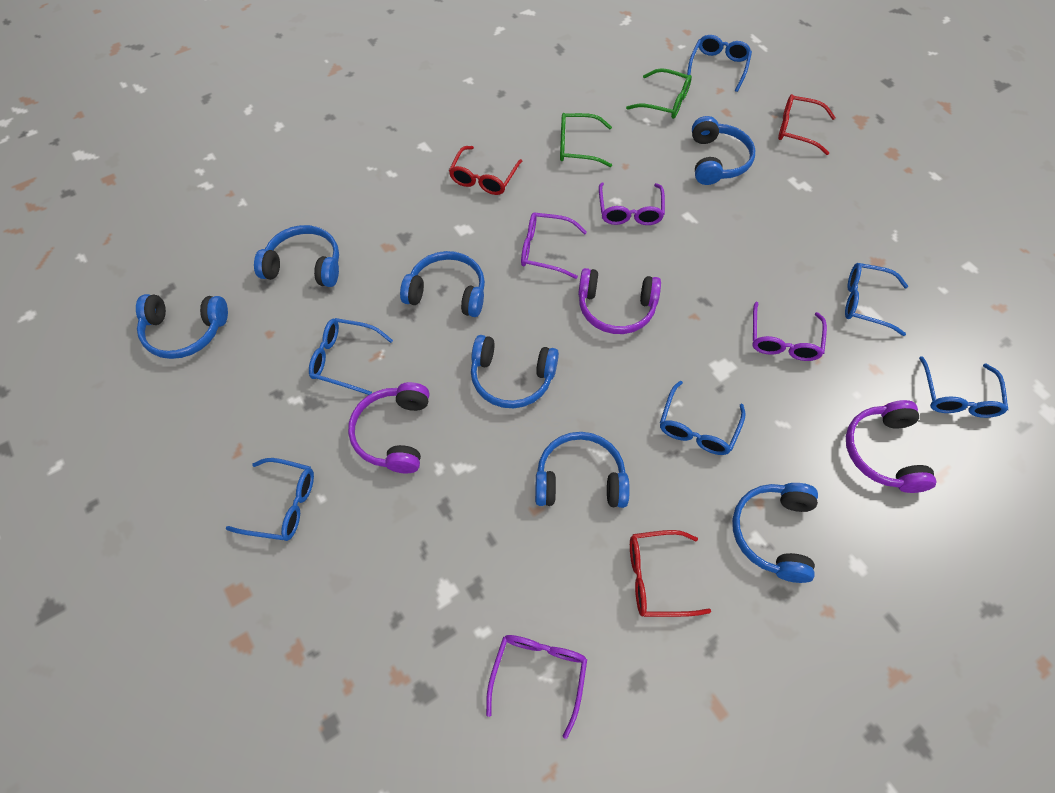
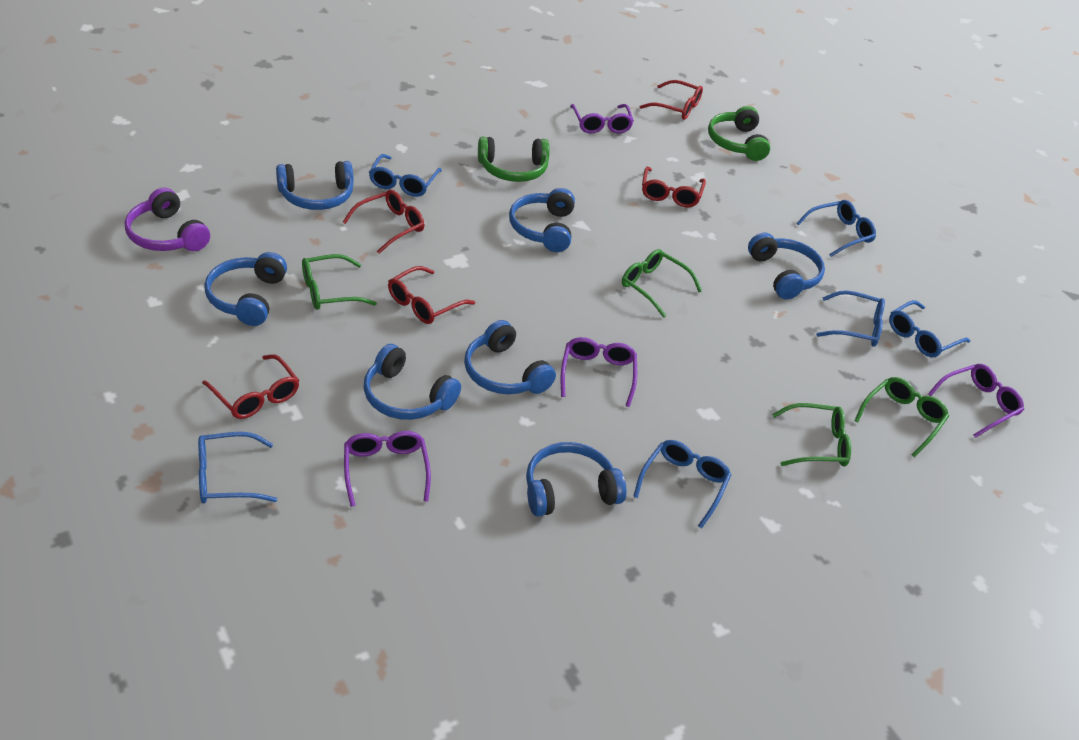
green glasses: 2 -> 4
green headphones: 0 -> 2
purple headphones: 3 -> 1
red glasses: 3 -> 5

